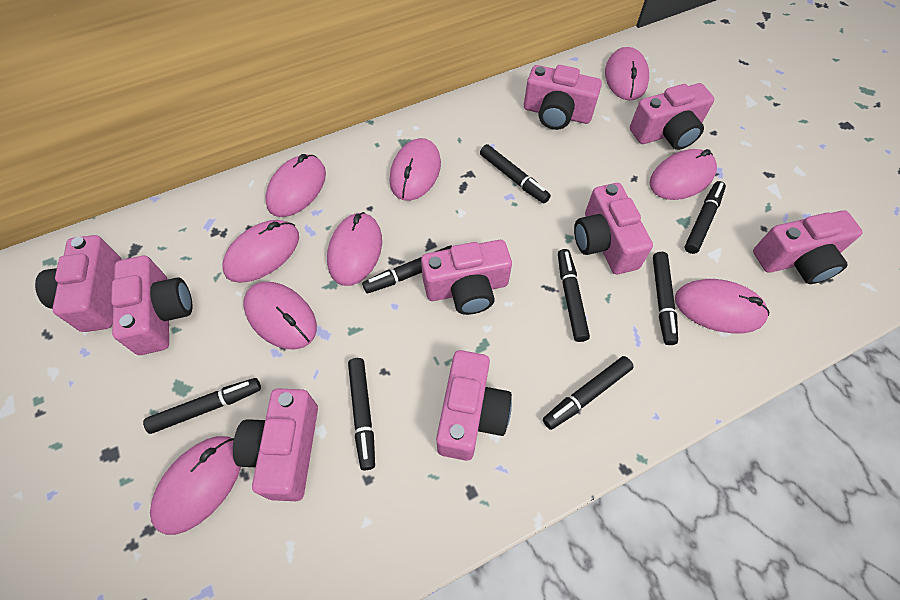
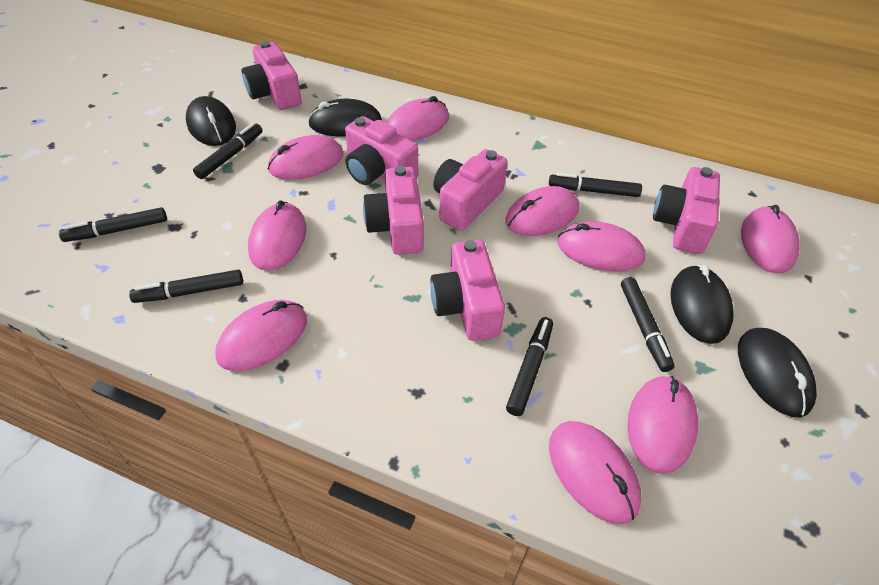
black marker: 8 -> 6
black mouse: 0 -> 4
pink camera: 9 -> 6

